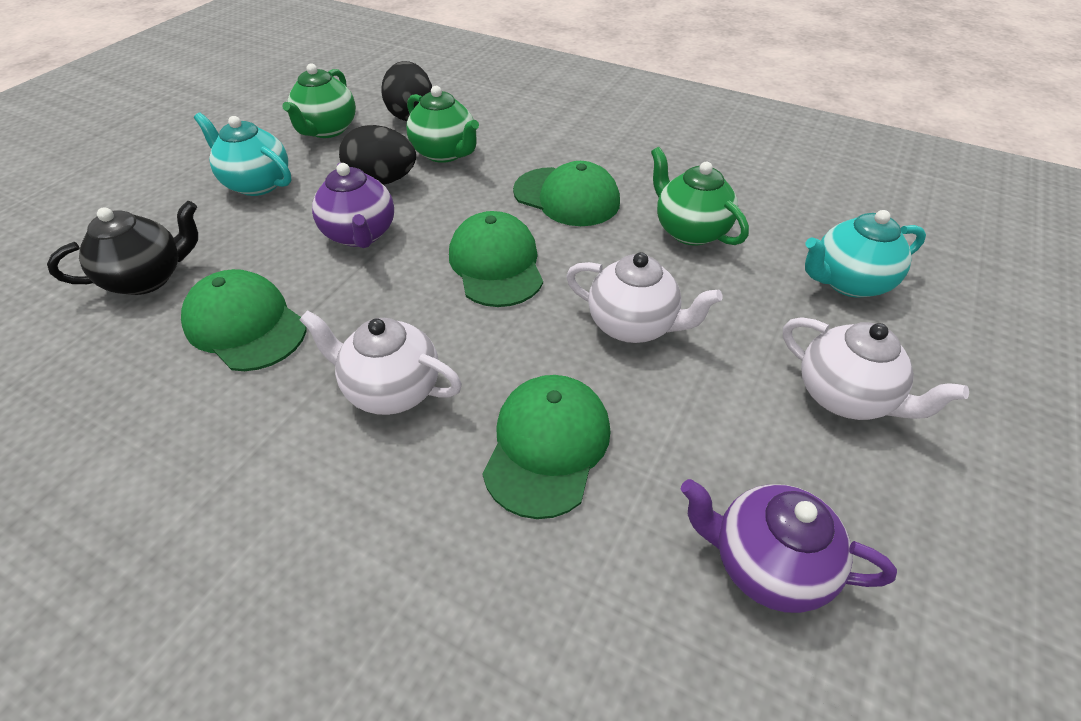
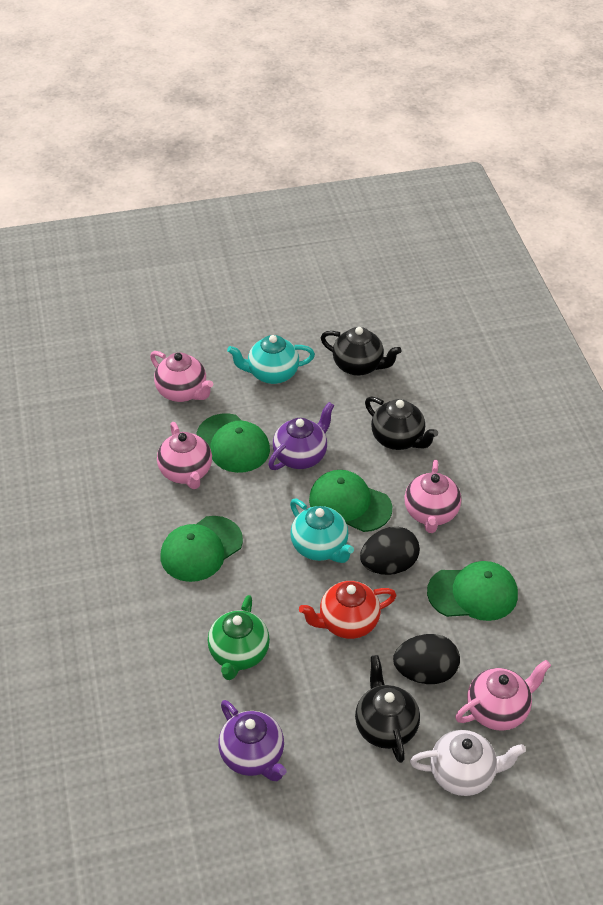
black teapot: 1 -> 3
green teapot: 3 -> 1
pink teapot: 0 -> 4
red teapot: 0 -> 1
white teapot: 3 -> 1

